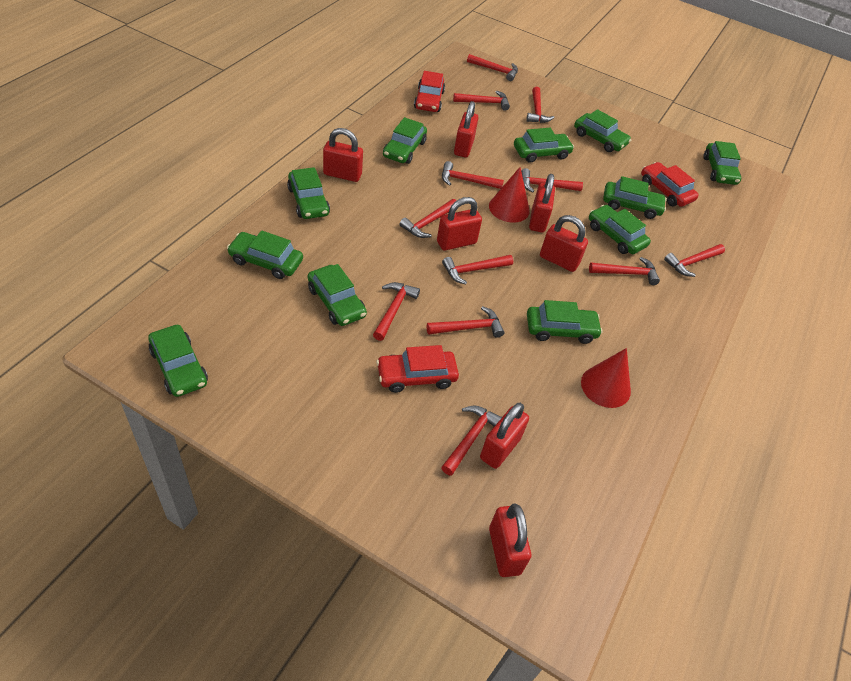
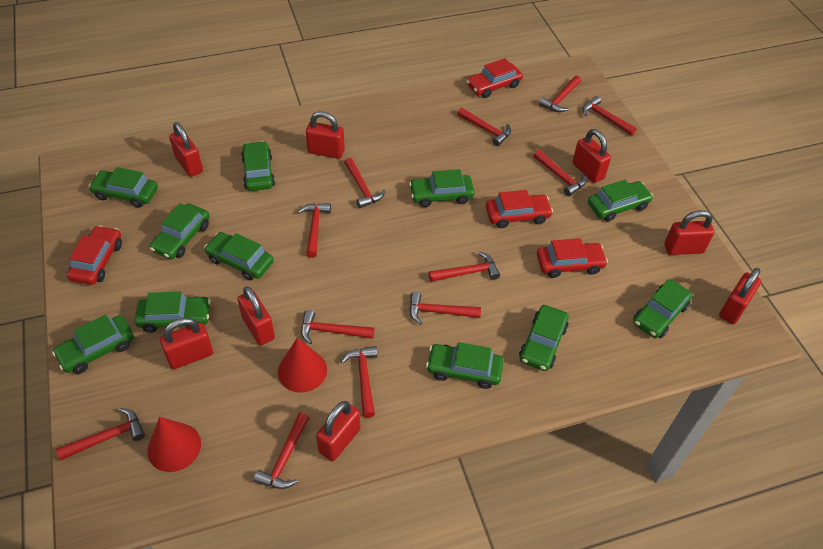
red car: 3 -> 4
red padlock: 7 -> 8

